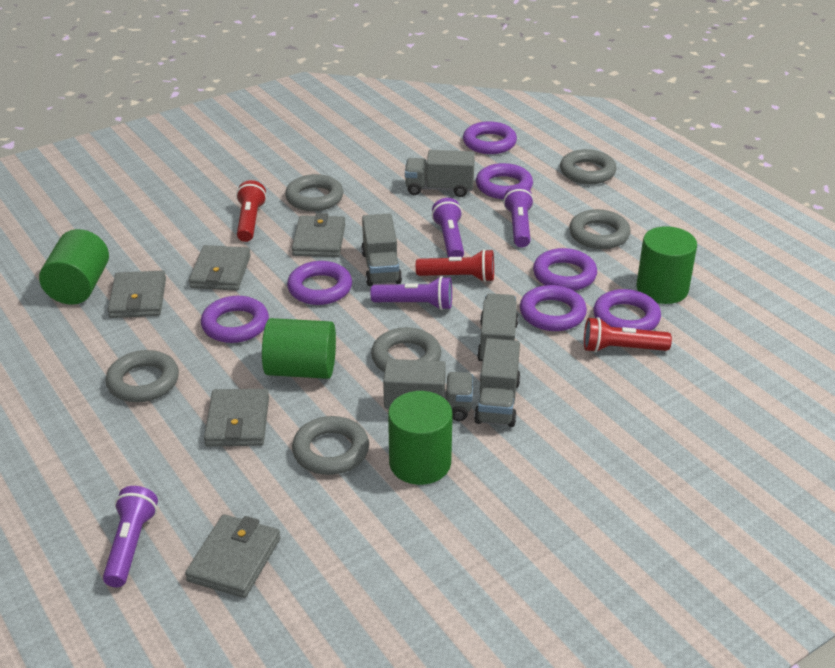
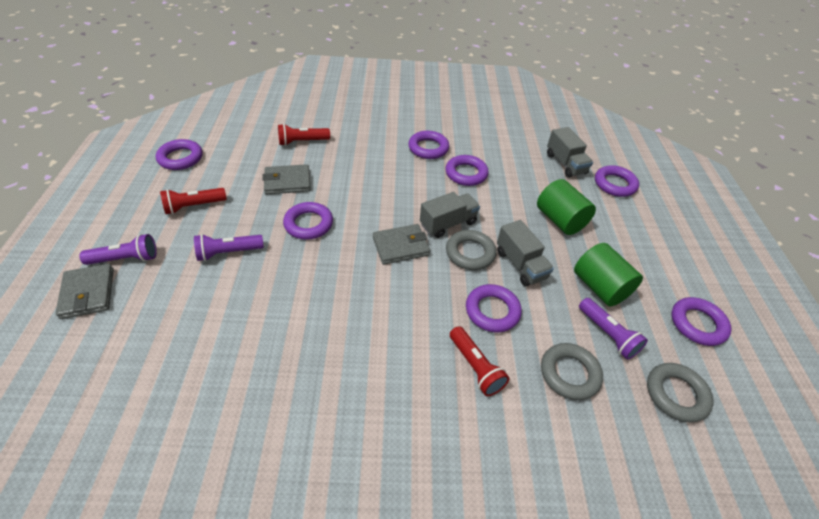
green cylinder: 4 -> 2
grey ring: 6 -> 3
grey truck: 5 -> 3
grey wallet: 5 -> 3
purple flashlight: 4 -> 3

